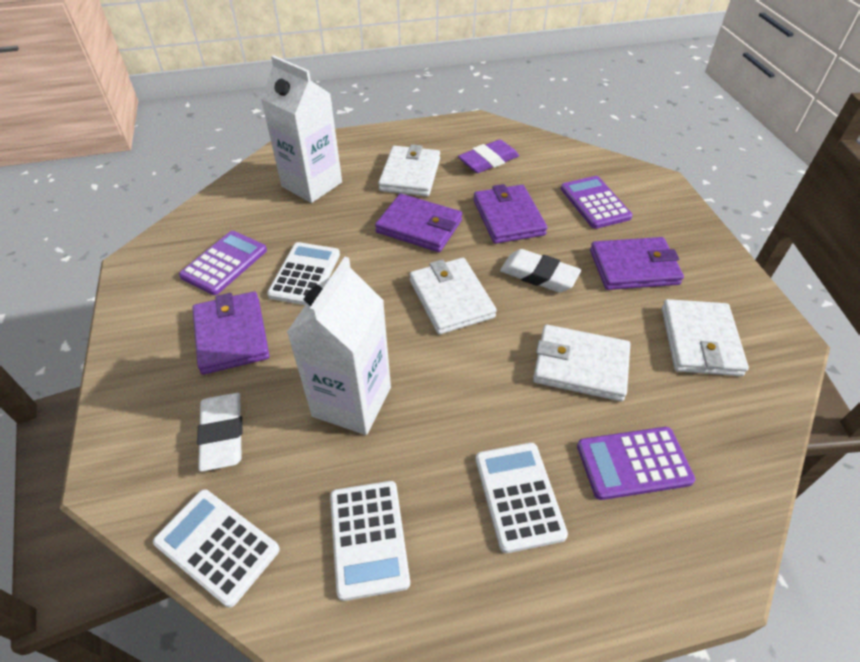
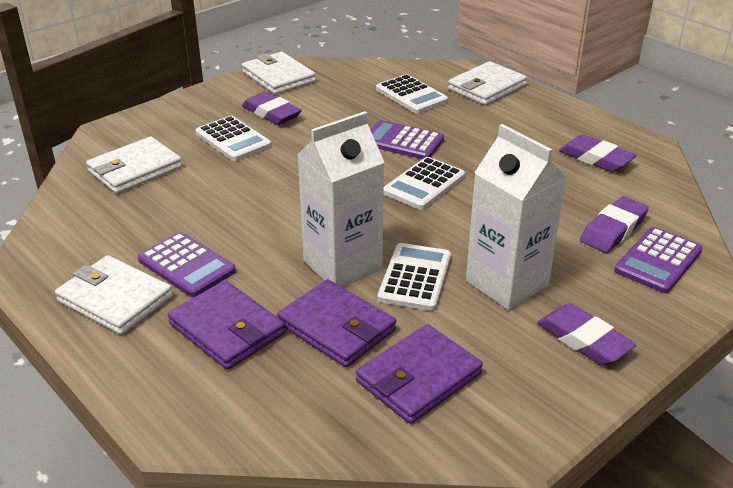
purple eraser: 1 -> 4
purple wallet: 4 -> 3
white eraser: 2 -> 0

